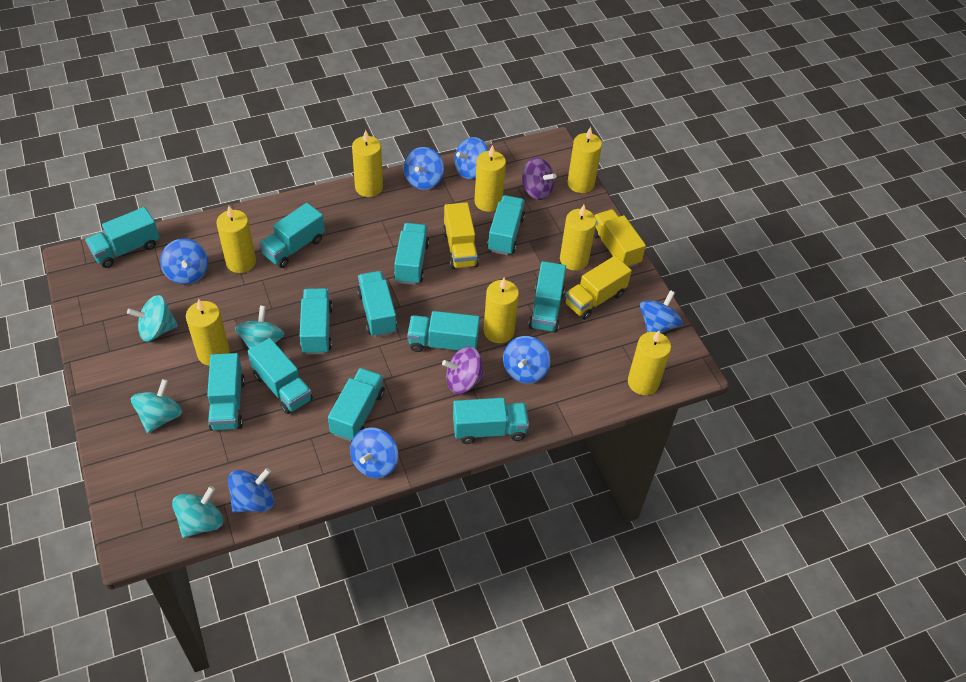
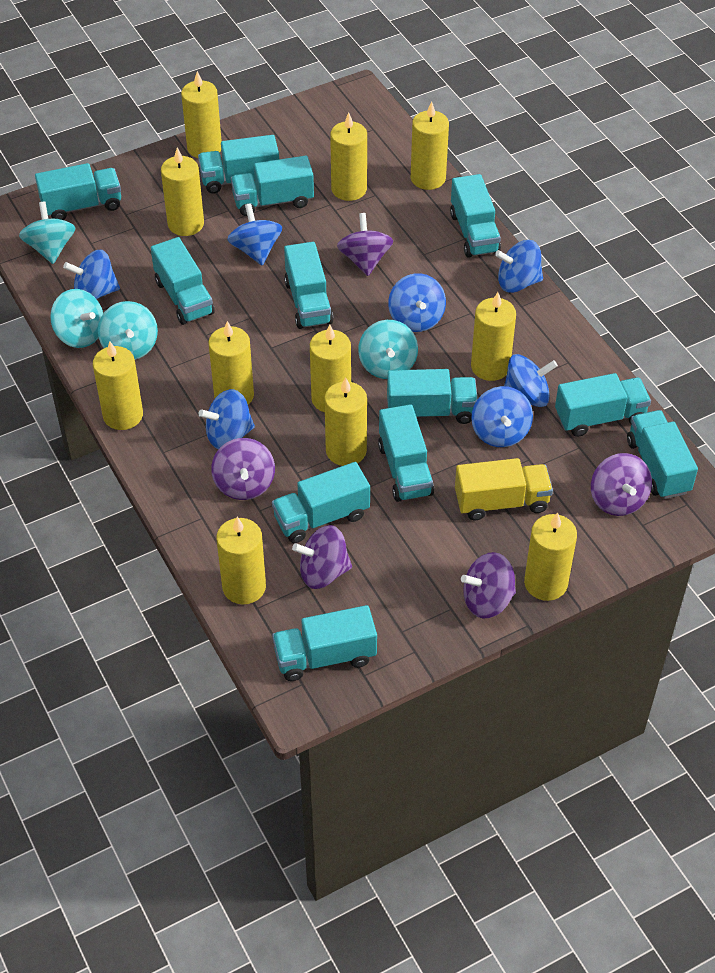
purple spinning top: 2 -> 5
yellow candle: 8 -> 11
yellow truck: 3 -> 1

